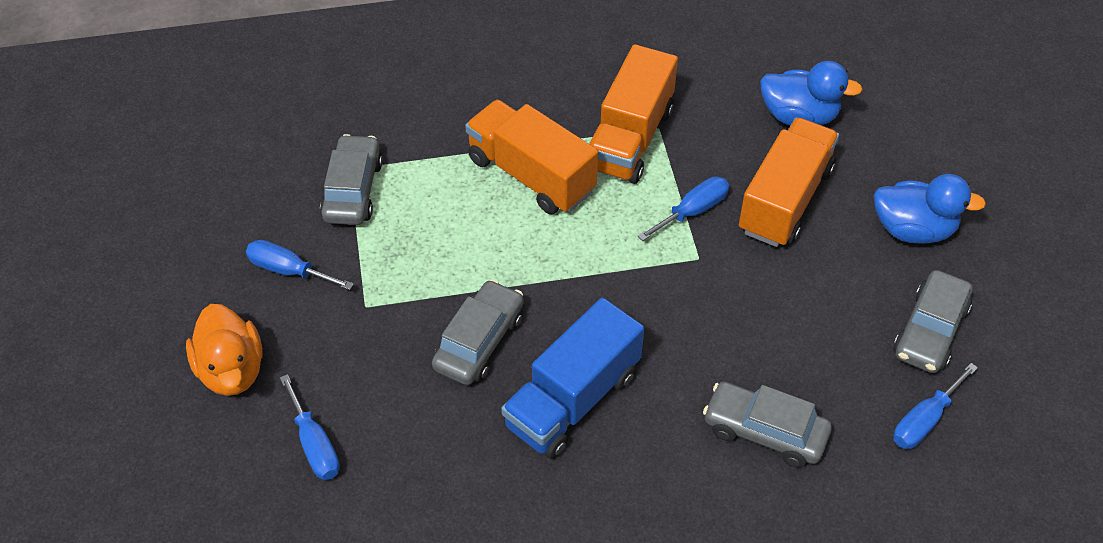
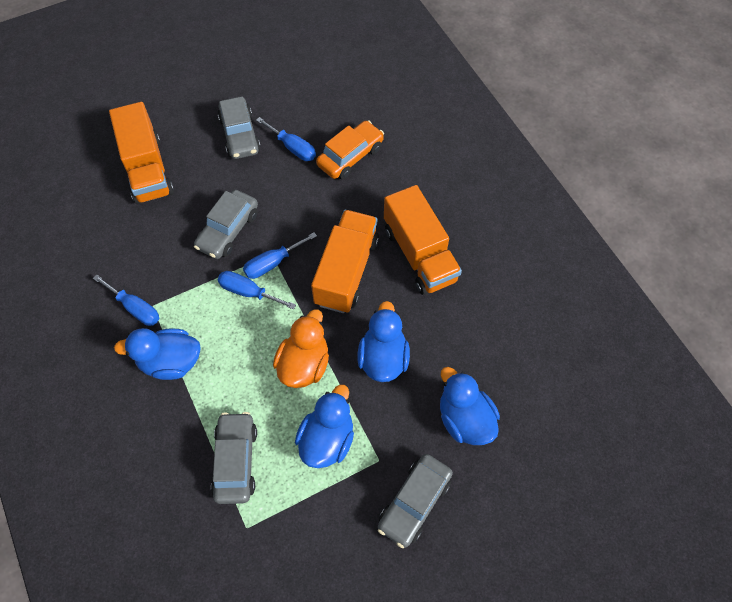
blue duck: 2 -> 4
blue truck: 1 -> 0
orange car: 0 -> 1

